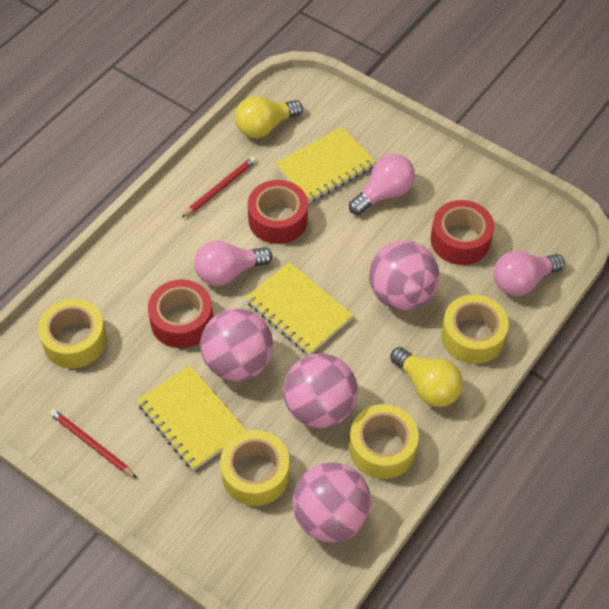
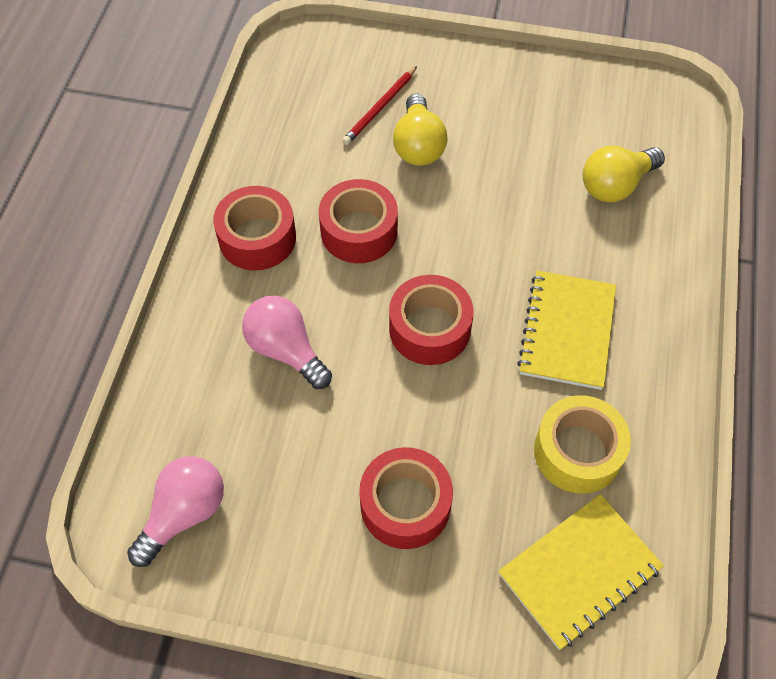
pink ball: 4 -> 0
pink light bulb: 3 -> 2
red pencil: 2 -> 1
red tape: 3 -> 4
yellow notebook: 3 -> 2
yellow tape: 4 -> 1

